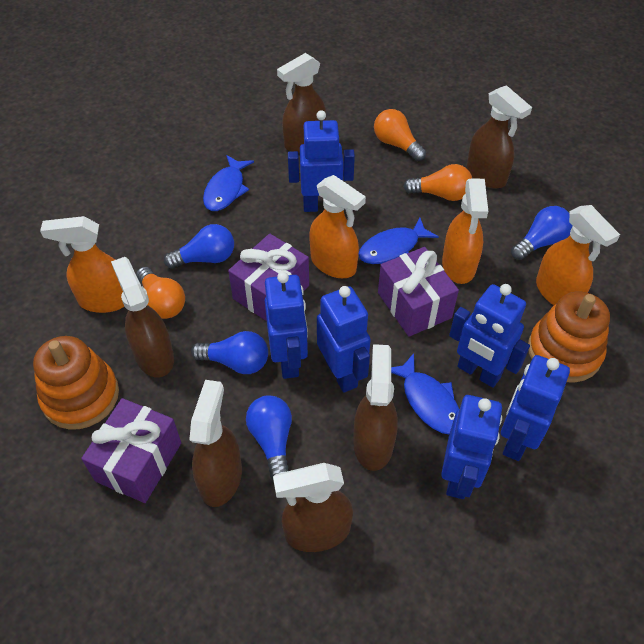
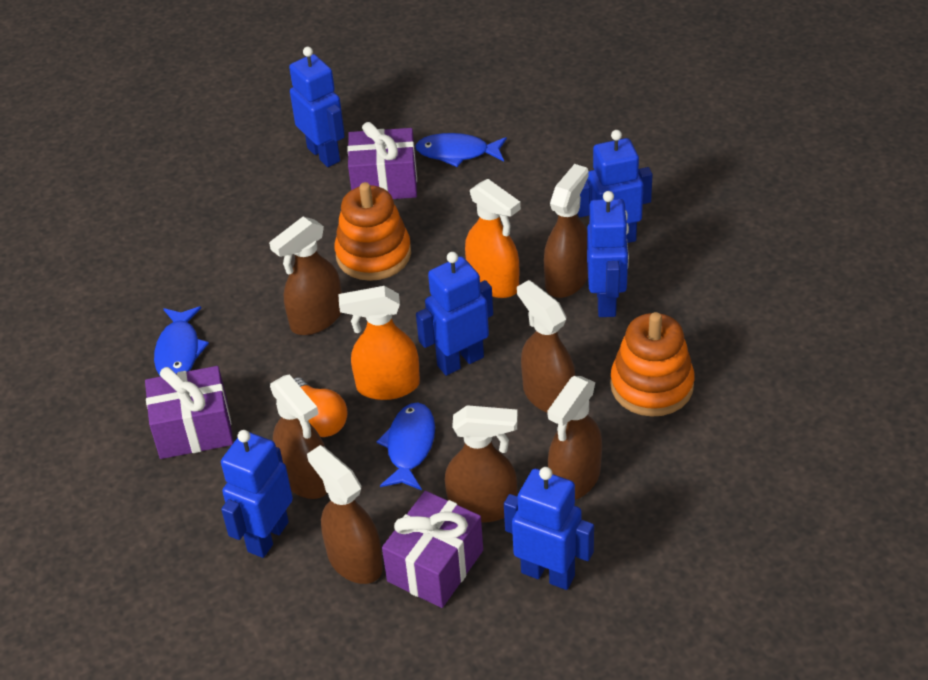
blue light bulb: 4 -> 0
brown spray bottle: 6 -> 7
orange light bulb: 3 -> 1
orange spray bottle: 4 -> 2

